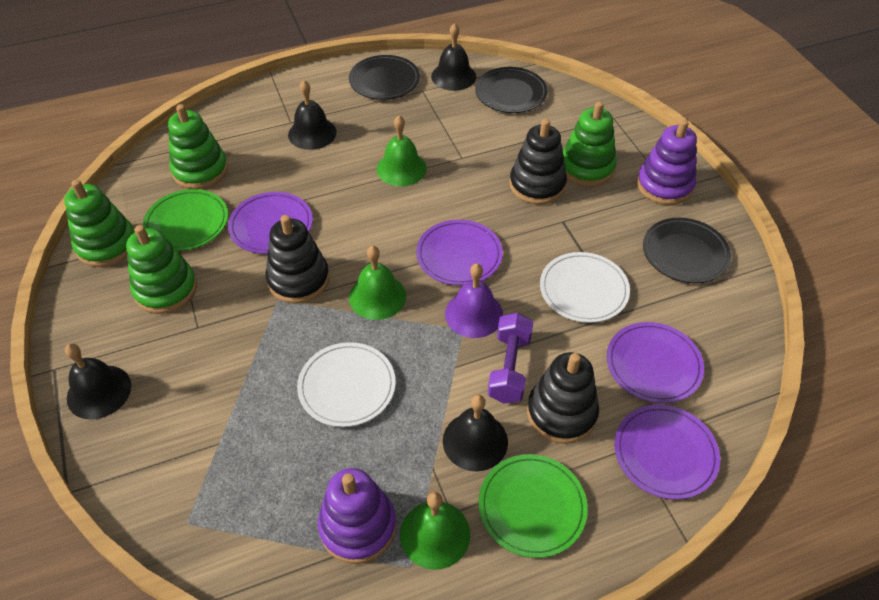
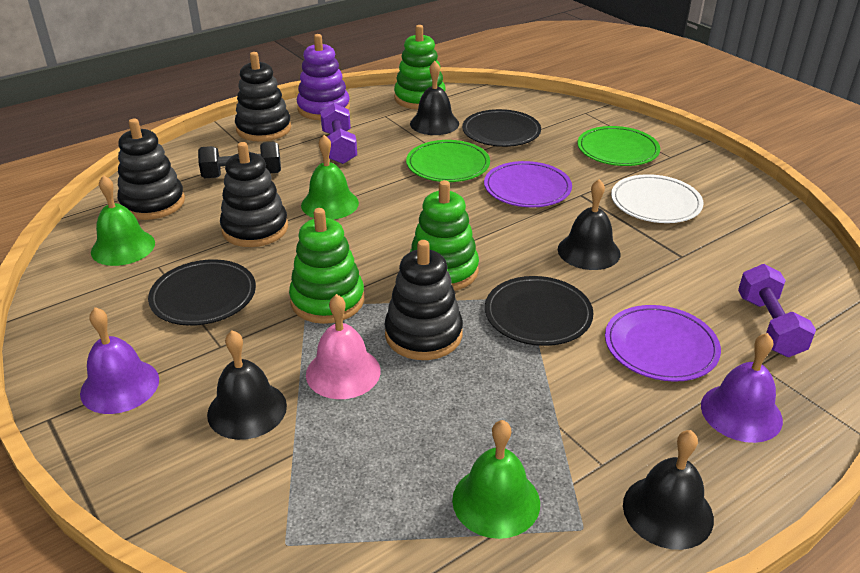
black dumbbell: 0 -> 1
black stacking toy: 3 -> 4
green stacking toy: 4 -> 3
pink bell: 0 -> 1
purple bell: 1 -> 2
purple dumbbell: 1 -> 2
purple plate: 4 -> 2
purple stacking toy: 2 -> 1
white plate: 2 -> 1

